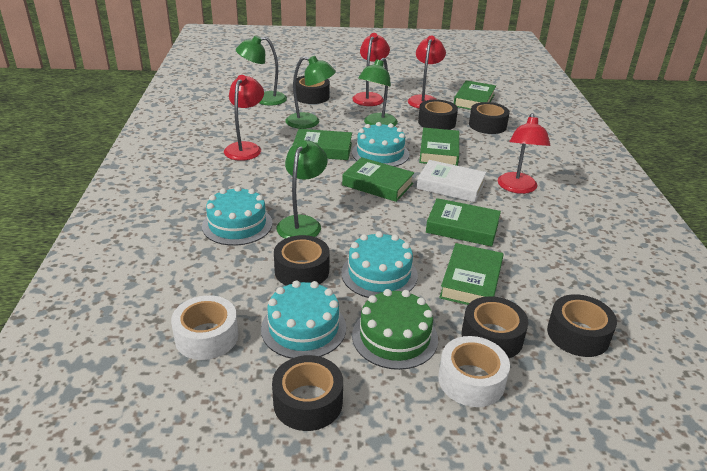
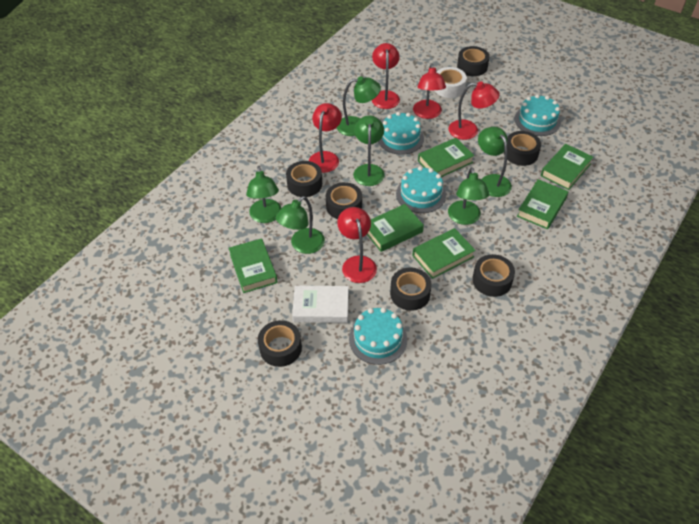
green cake: 1 -> 0
green lamp: 4 -> 6
red lamp: 4 -> 5
white tape: 2 -> 1

